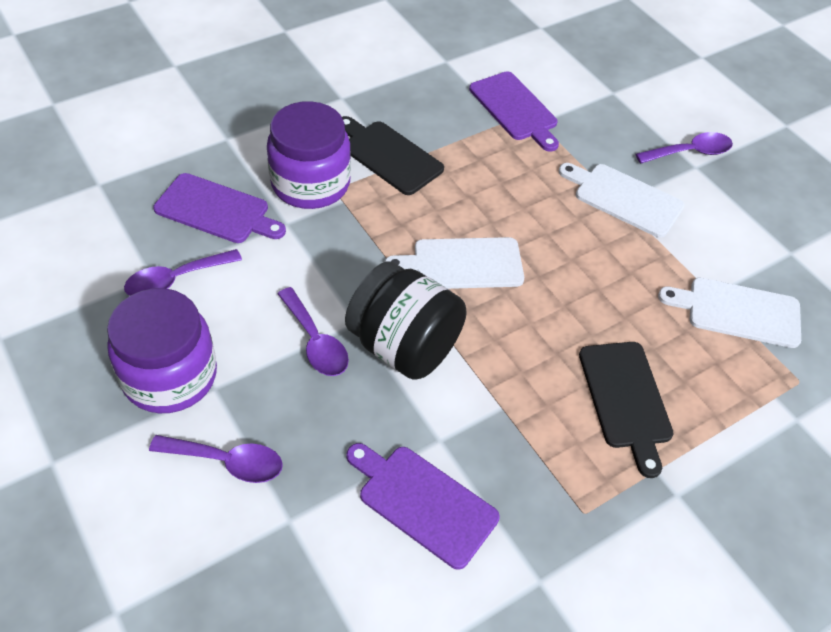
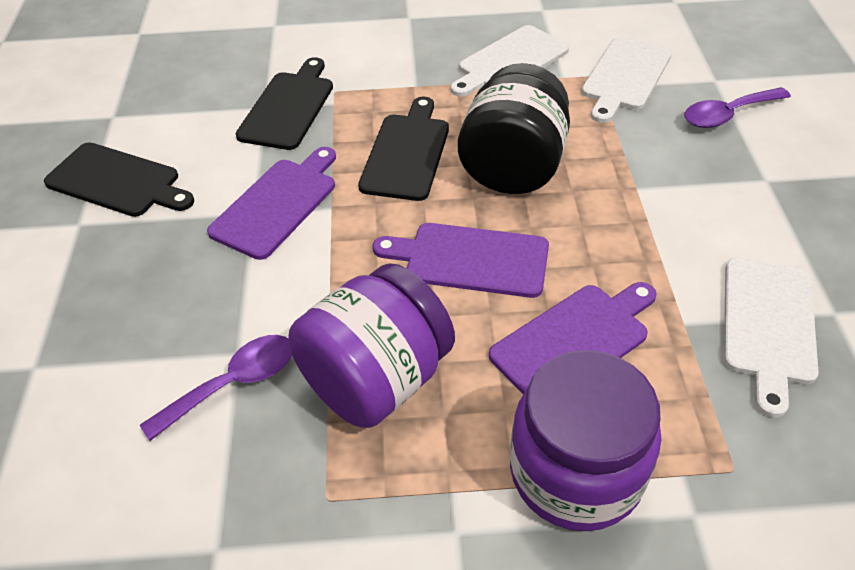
black cutting board: 2 -> 3
purple spoon: 4 -> 2

